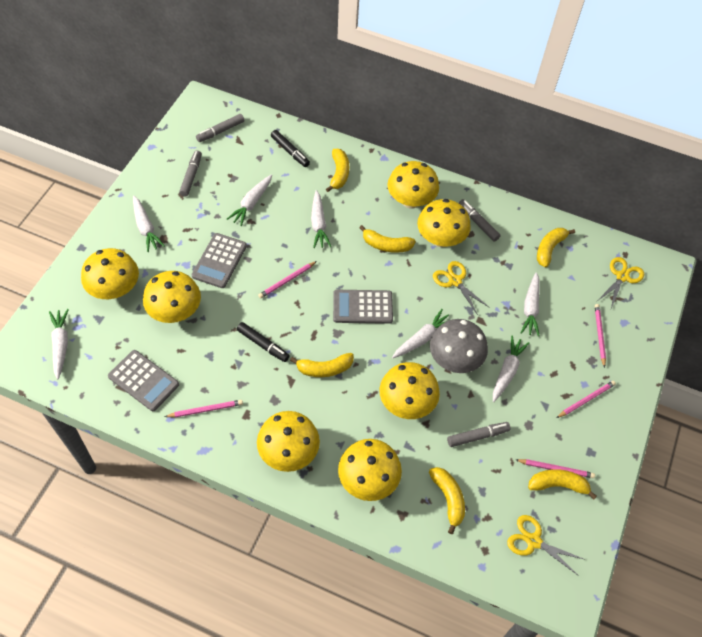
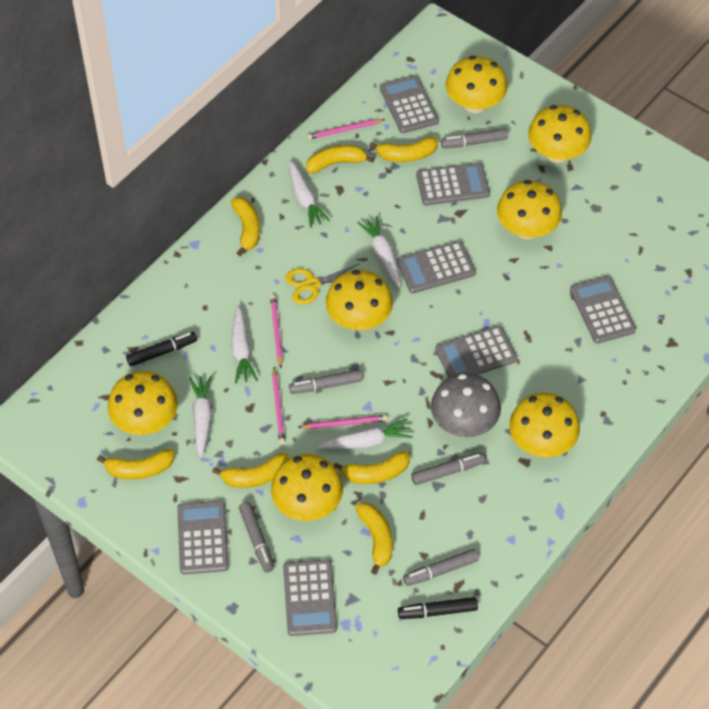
grey calculator: 3 -> 7
grey marker: 4 -> 5
pink pencil: 5 -> 4
white carrot: 7 -> 5
yellow banana: 6 -> 7
yellow scissors: 3 -> 1

